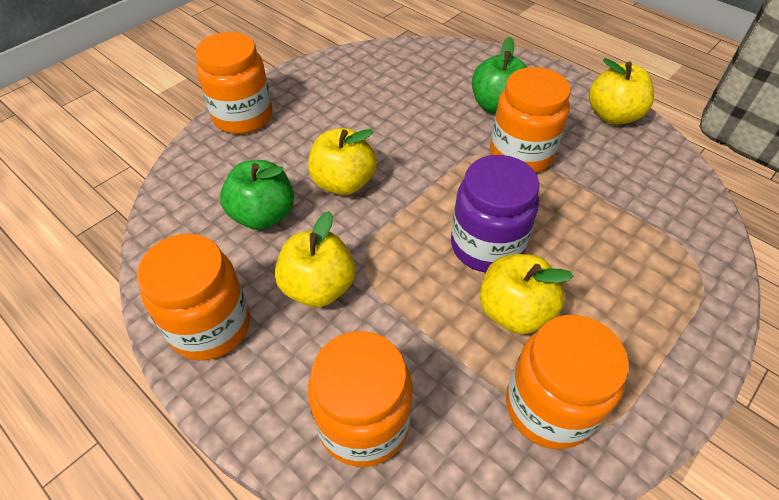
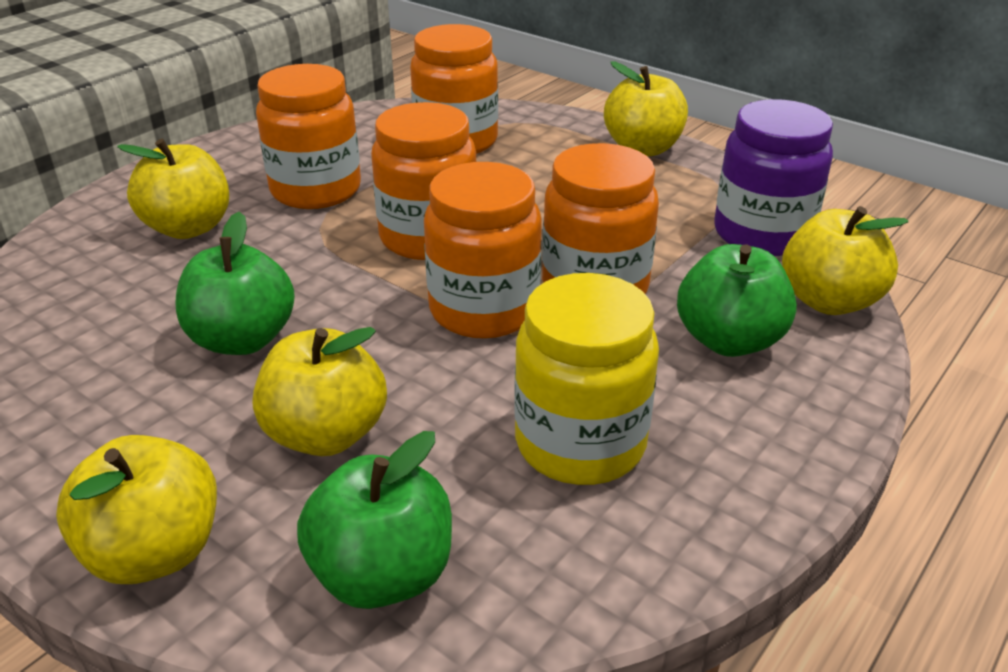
green apple: 2 -> 3
yellow apple: 4 -> 5
yellow jar: 0 -> 1

